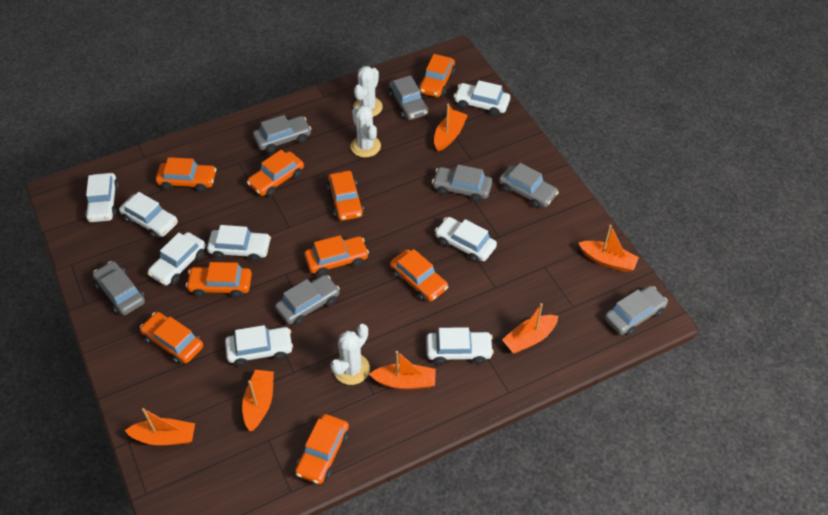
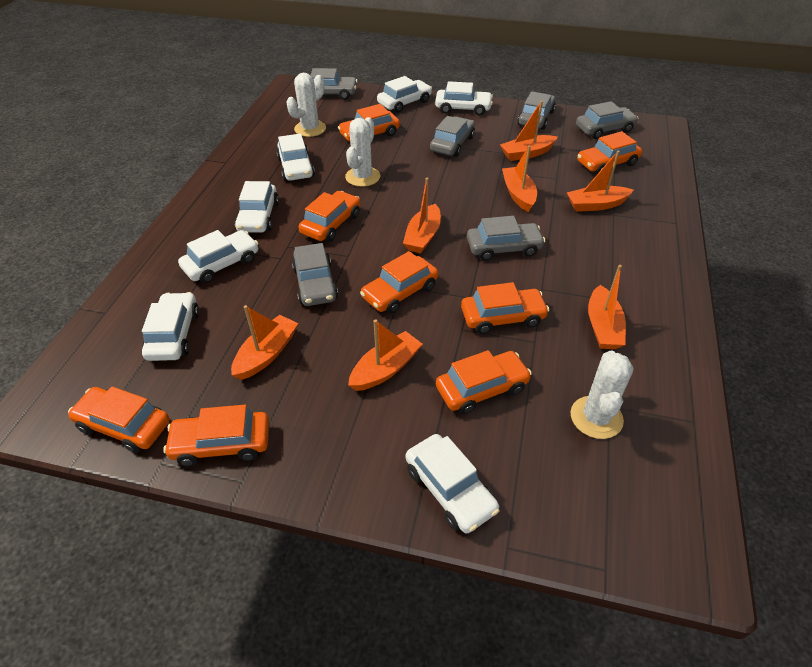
grey car: 7 -> 6
orange boat: 6 -> 7
orange car: 9 -> 8
white car: 8 -> 7

